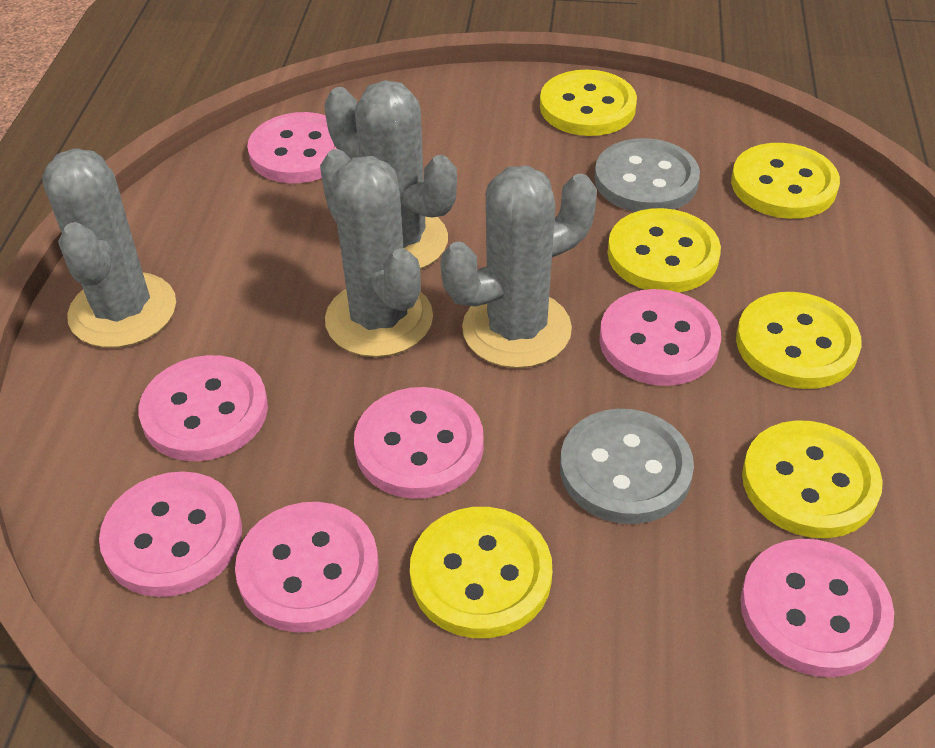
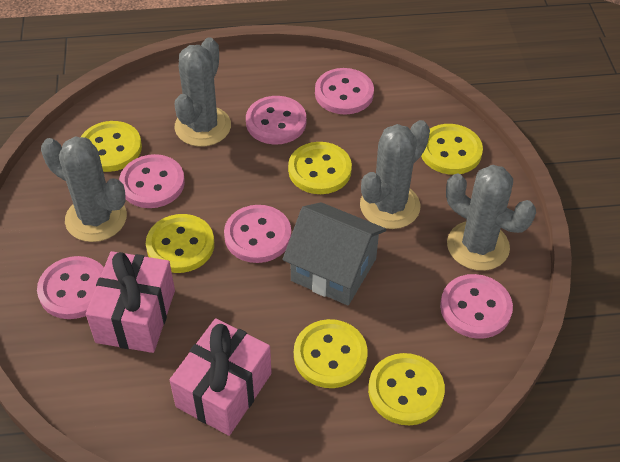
grey button: 2 -> 0
grey house: 0 -> 1
pink button: 7 -> 6
pink gift: 0 -> 2

